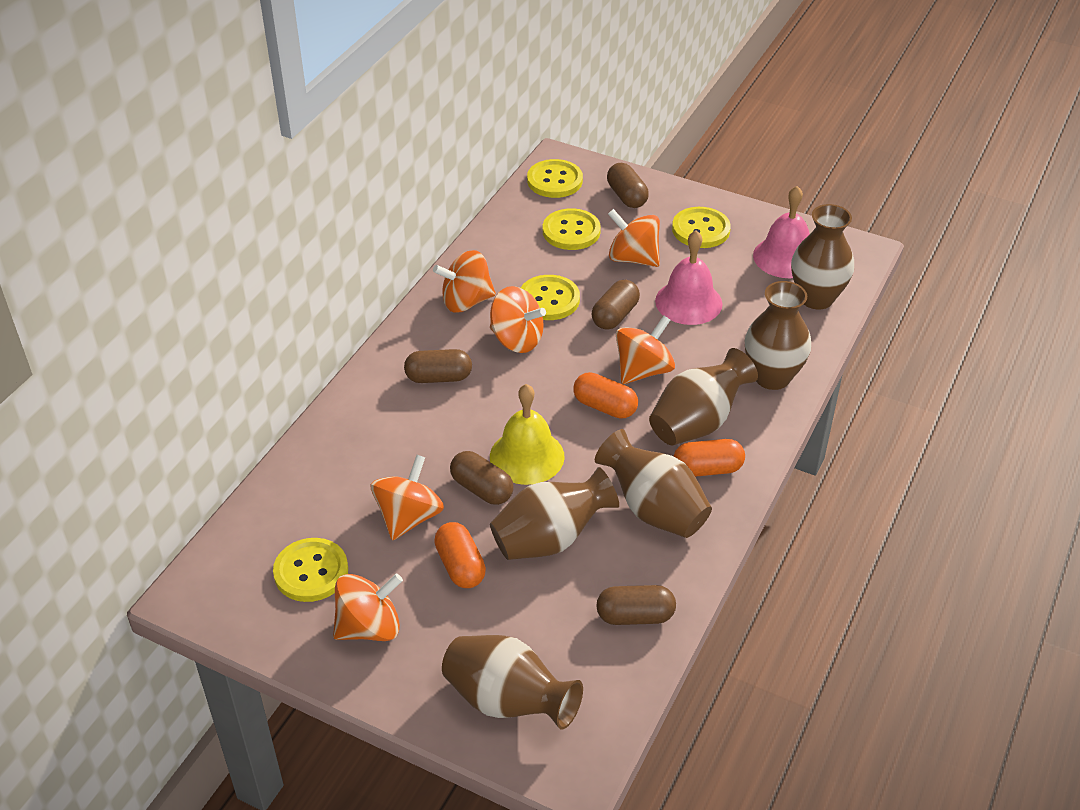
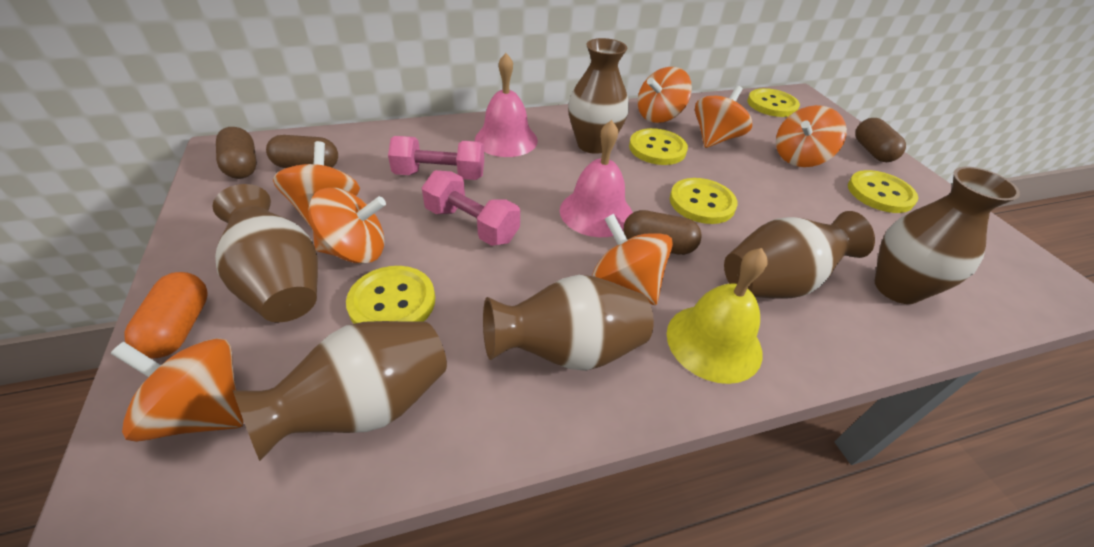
brown capsule: 5 -> 4
orange capsule: 3 -> 1
orange spinning top: 6 -> 7
pink dumbbell: 0 -> 2

